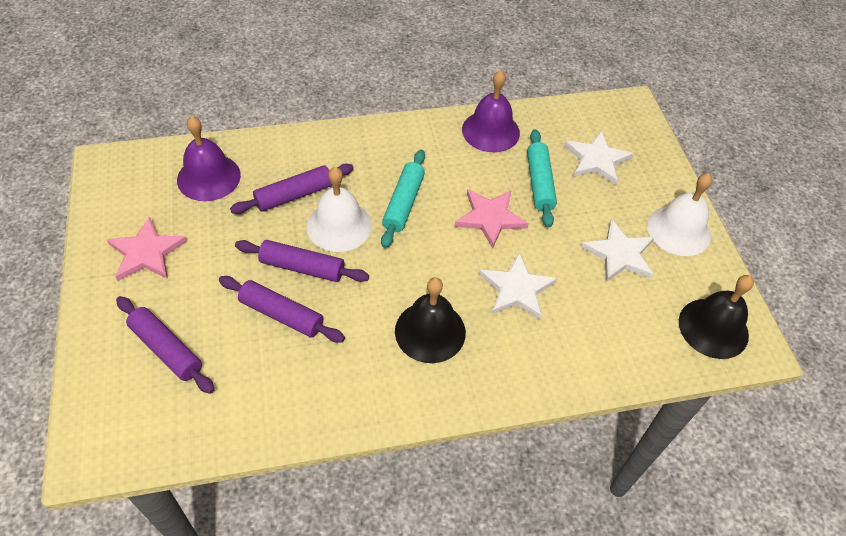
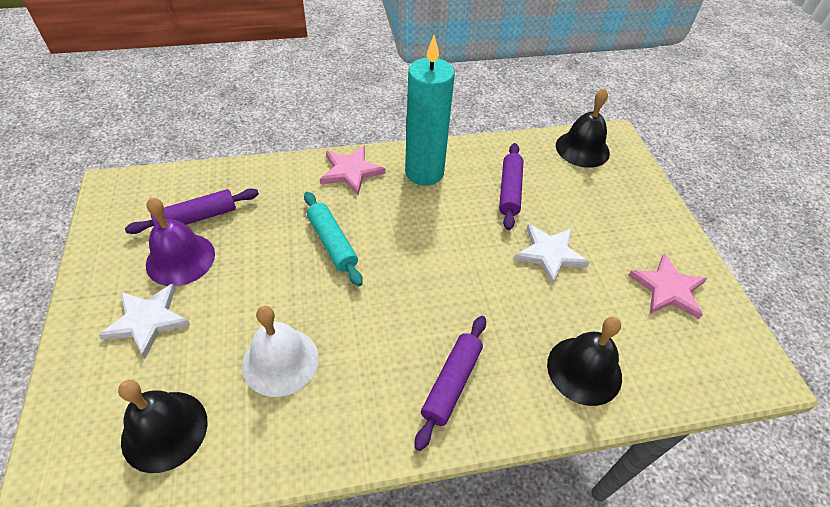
black bell: 2 -> 3
purple bell: 2 -> 1
purple rolling pin: 4 -> 3
turquoise candle: 0 -> 1
turquoise rolling pin: 2 -> 1
white bell: 2 -> 1
white star: 3 -> 2

